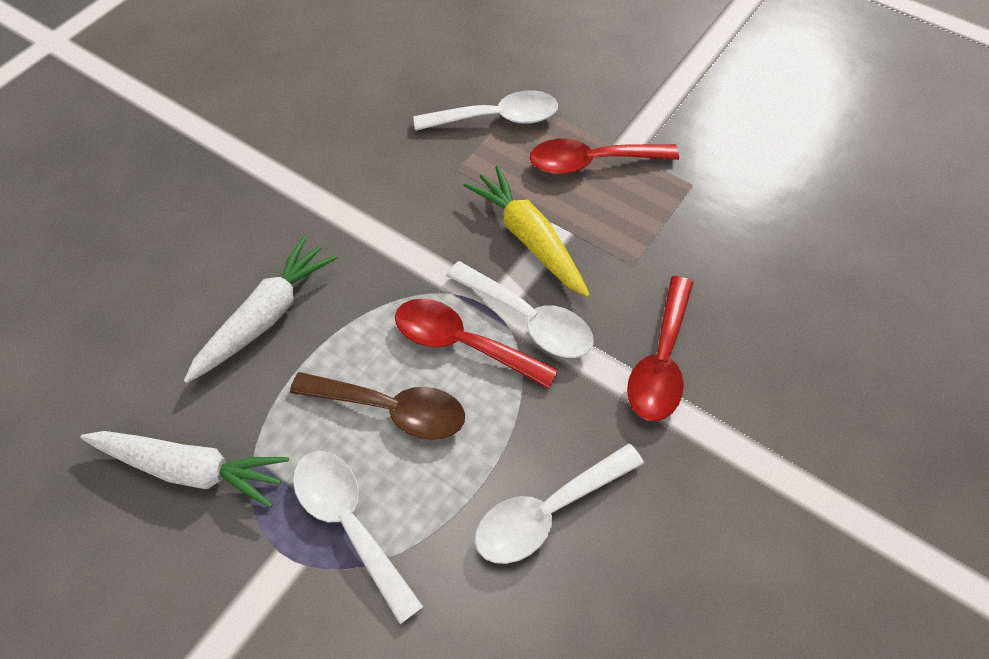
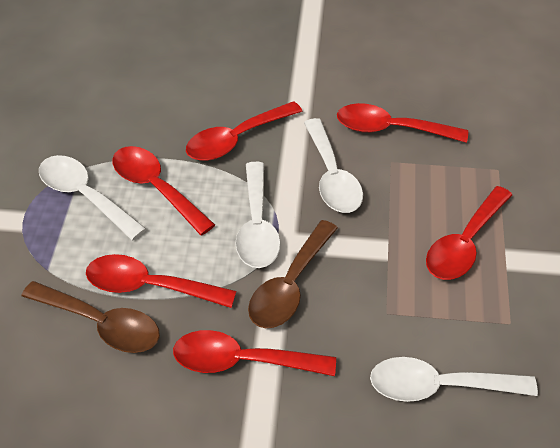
brown spoon: 1 -> 2
red spoon: 3 -> 6
white carrot: 2 -> 0
yellow carrot: 1 -> 0

